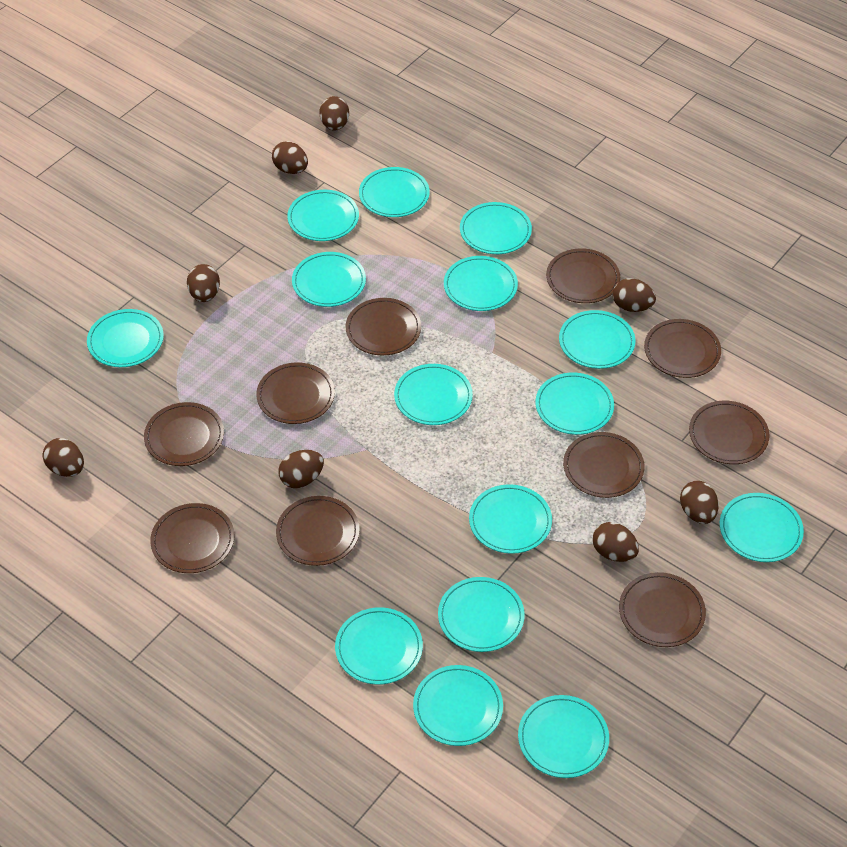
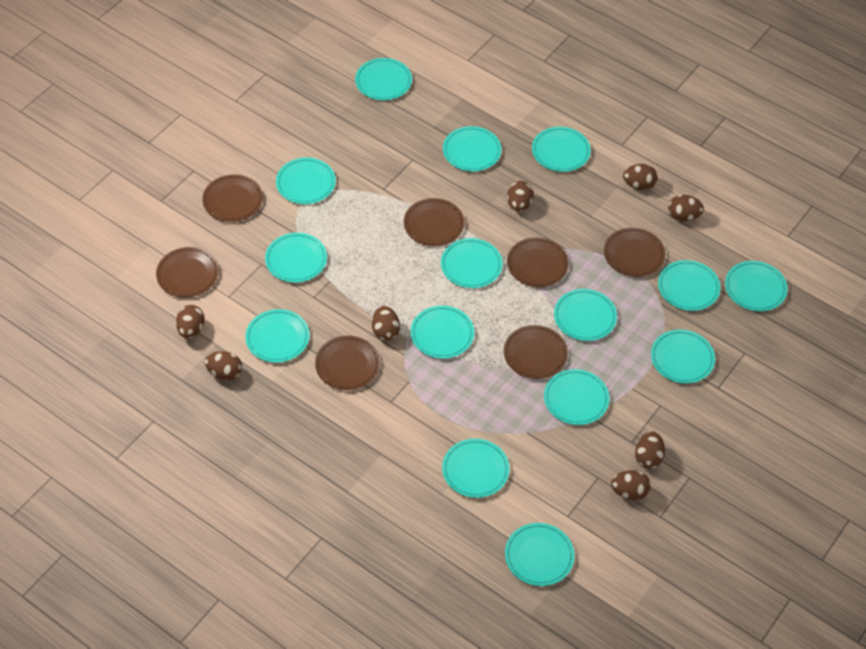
brown plate: 10 -> 7

